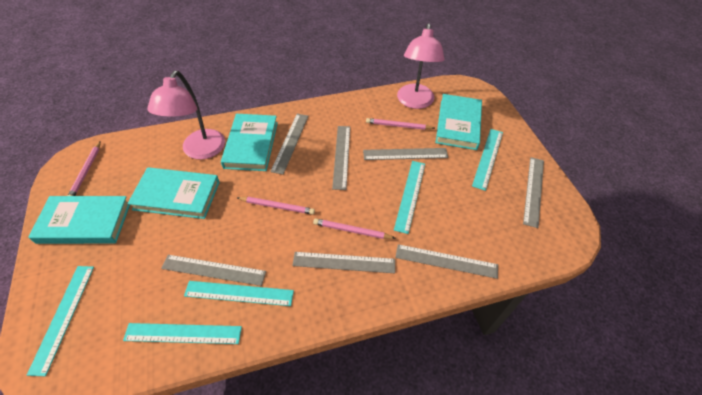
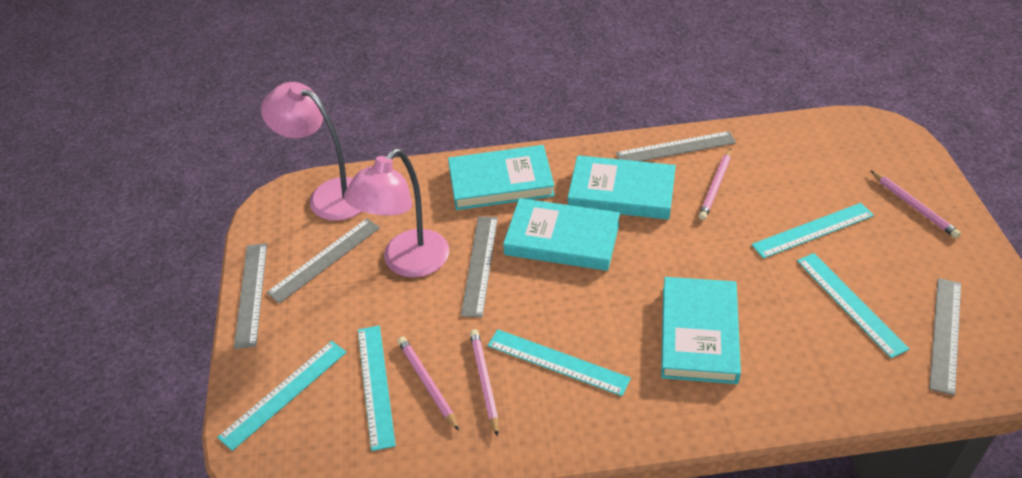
grey ruler: 7 -> 5

